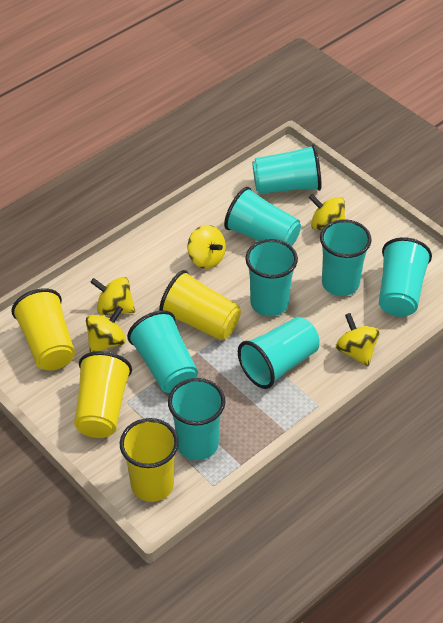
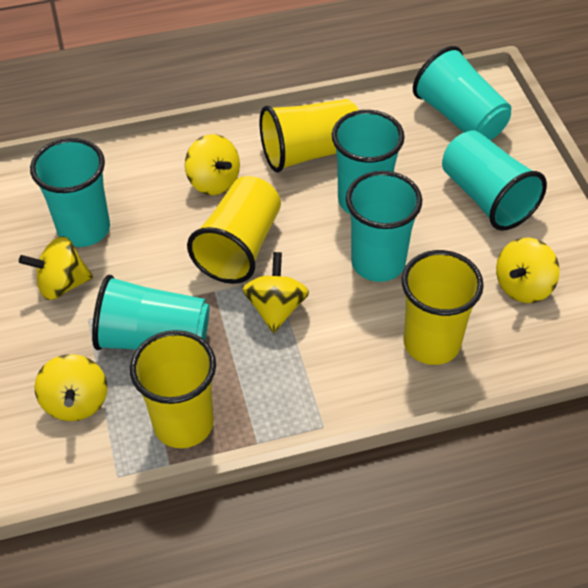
turquoise cup: 8 -> 6

